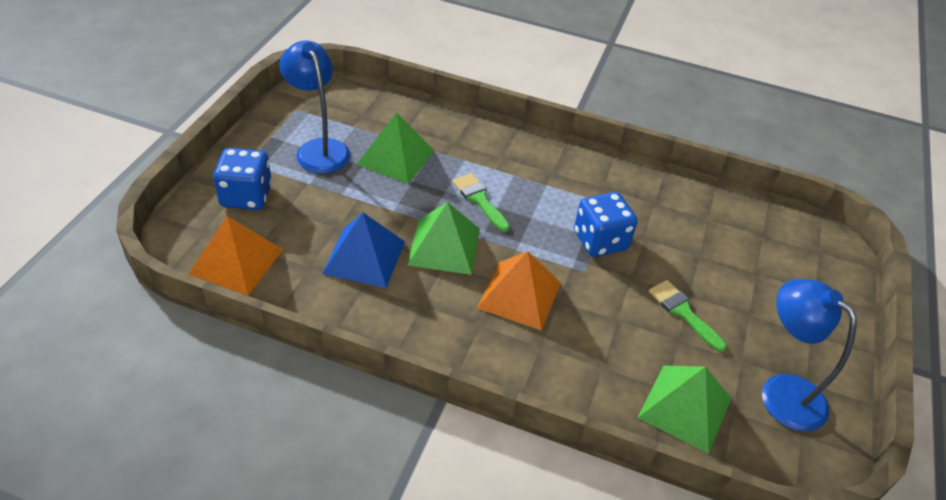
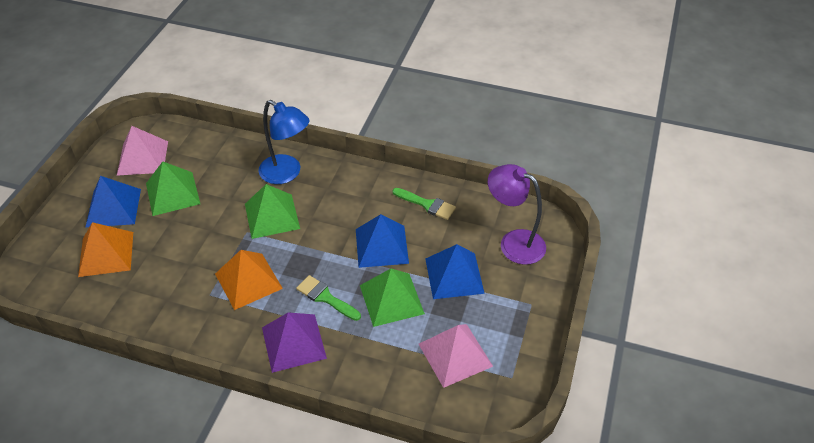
blue dice: 2 -> 0
blue lamp: 2 -> 1
blue pyramid: 1 -> 3
pink pyramid: 0 -> 2
purple lamp: 0 -> 1
purple pyramid: 0 -> 1

